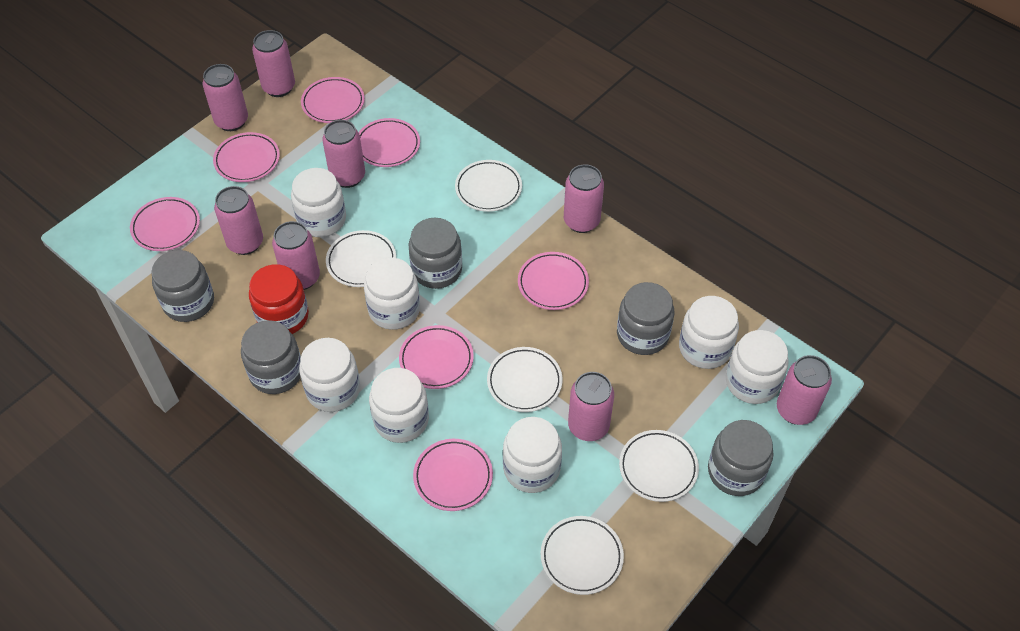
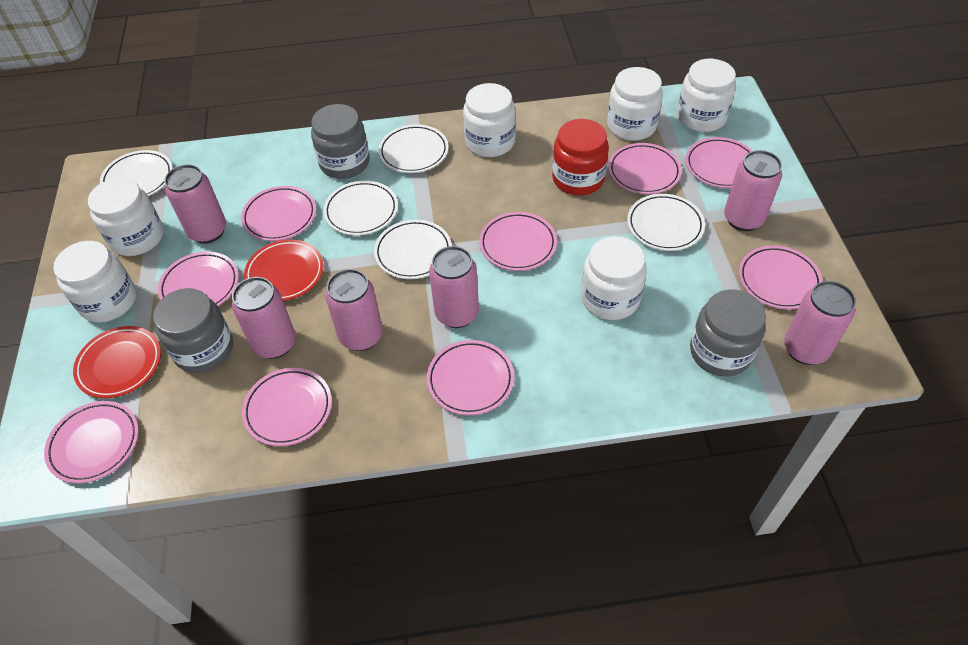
grey jar: 5 -> 3
pink can: 8 -> 6
pink plate: 7 -> 9
red plate: 0 -> 2
white jar: 7 -> 6

